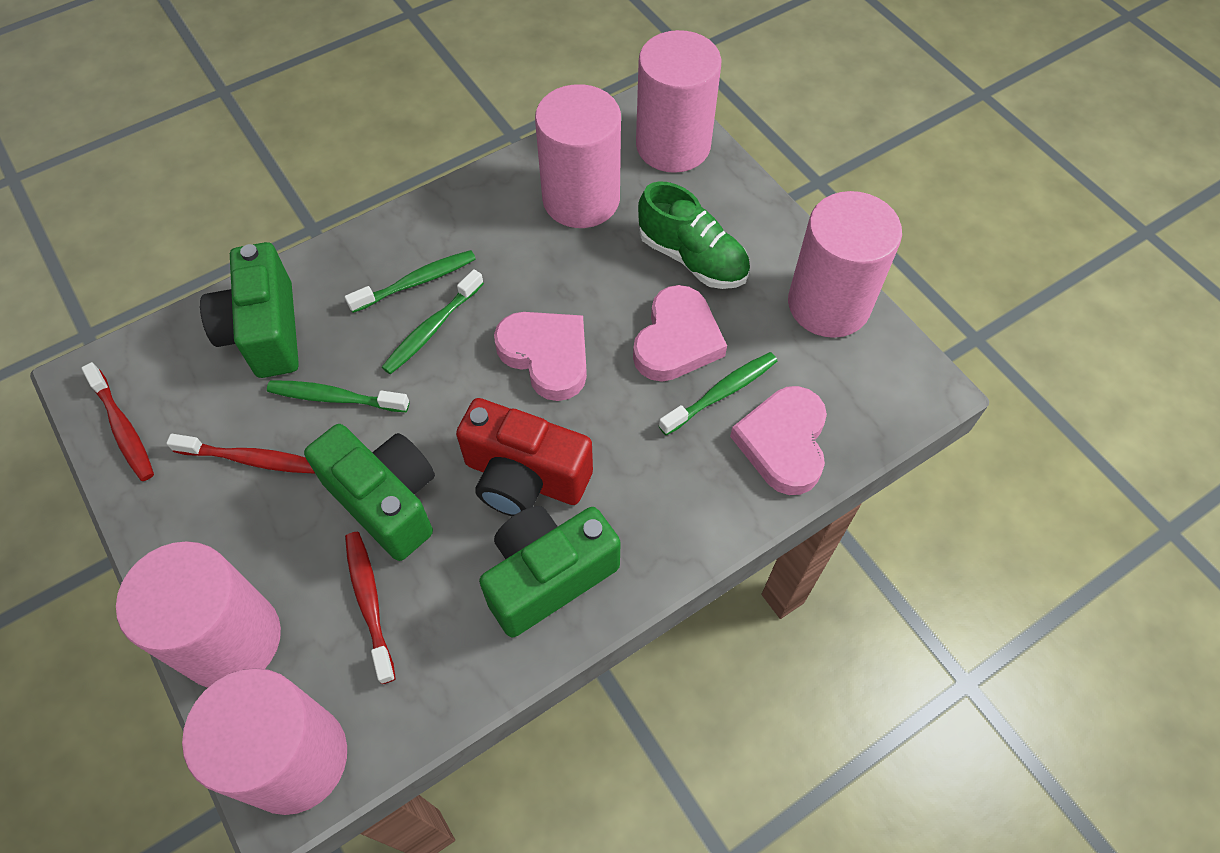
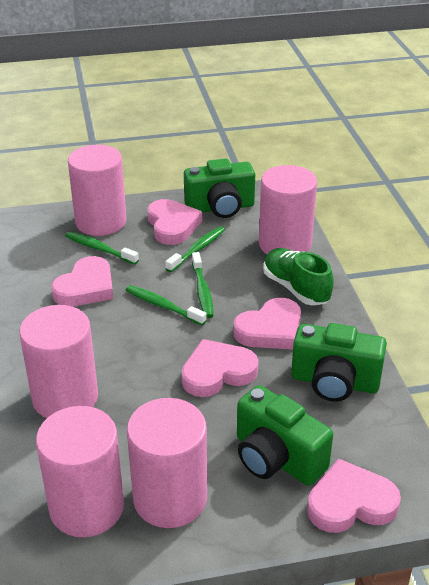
pink heart: 3 -> 5
red camera: 1 -> 0
red toothbrush: 3 -> 0

